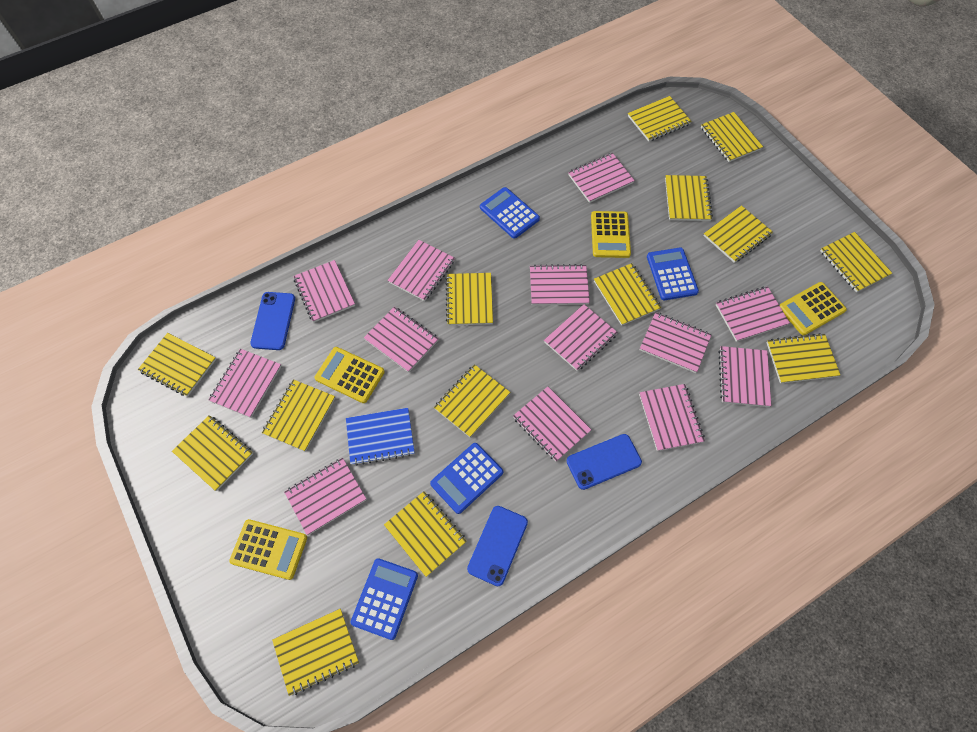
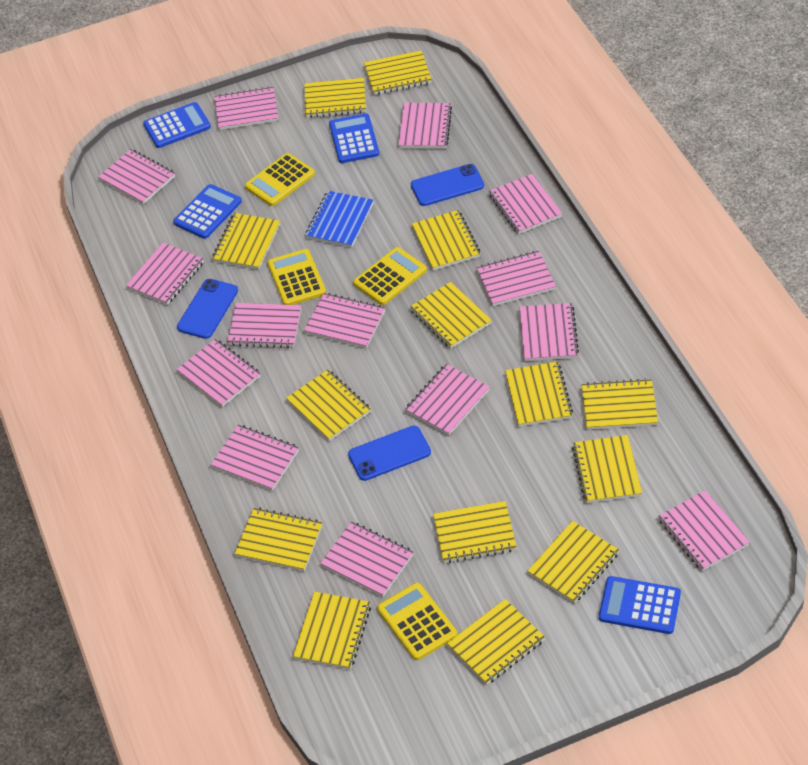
pink notebook: 13 -> 14

